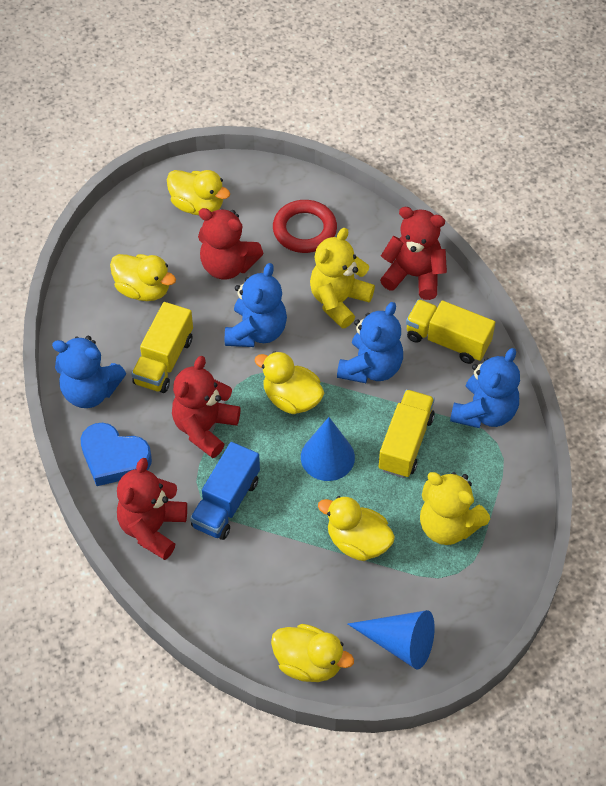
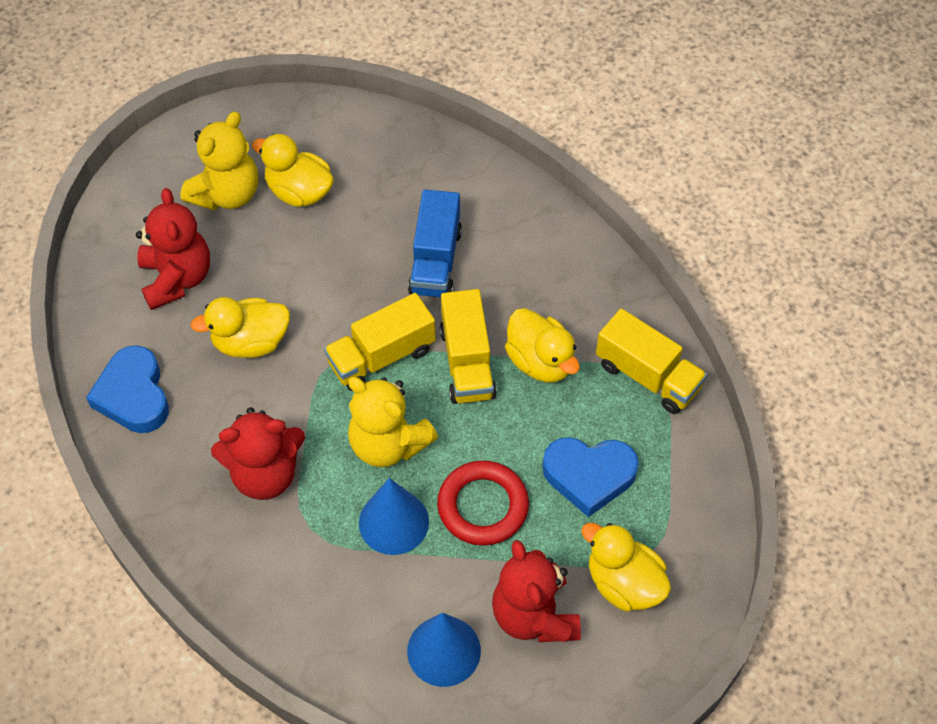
blue heart: 1 -> 2
blue teddy bear: 4 -> 0
red teddy bear: 4 -> 3
yellow duck: 5 -> 4

